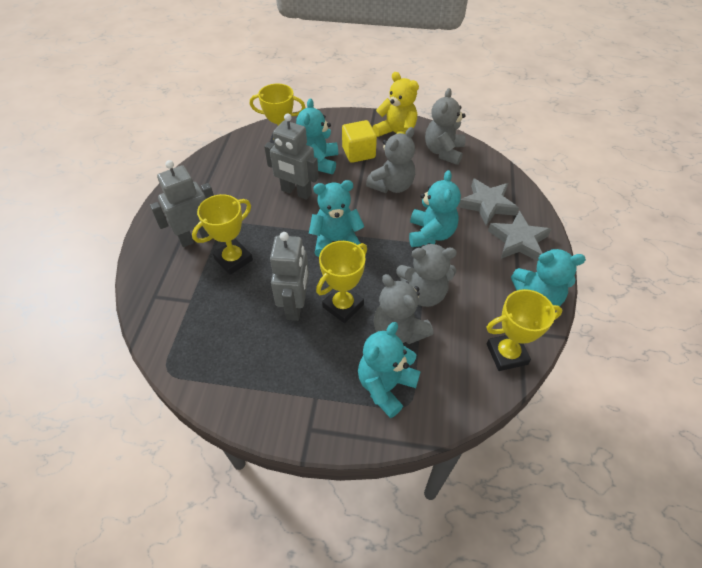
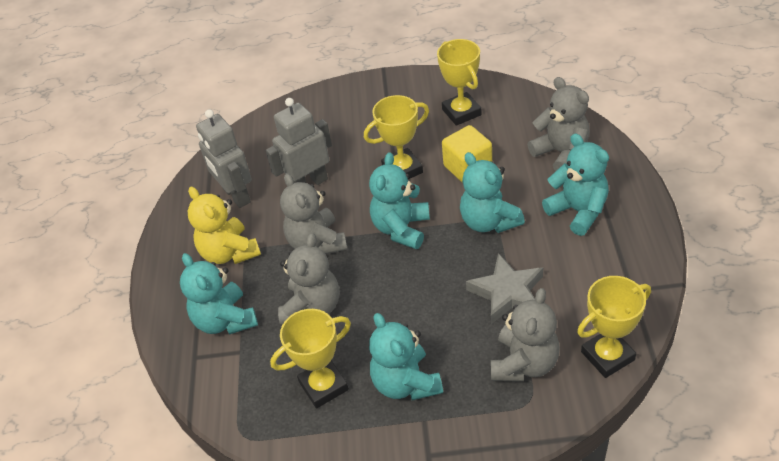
grey robot: 3 -> 2
grey star: 2 -> 1

